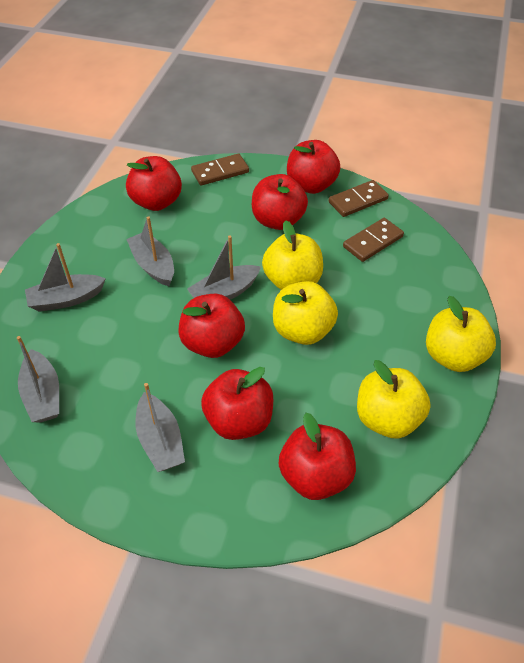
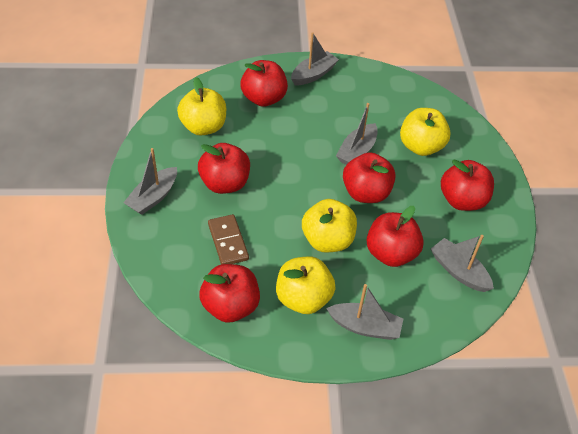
brown domino: 3 -> 1

